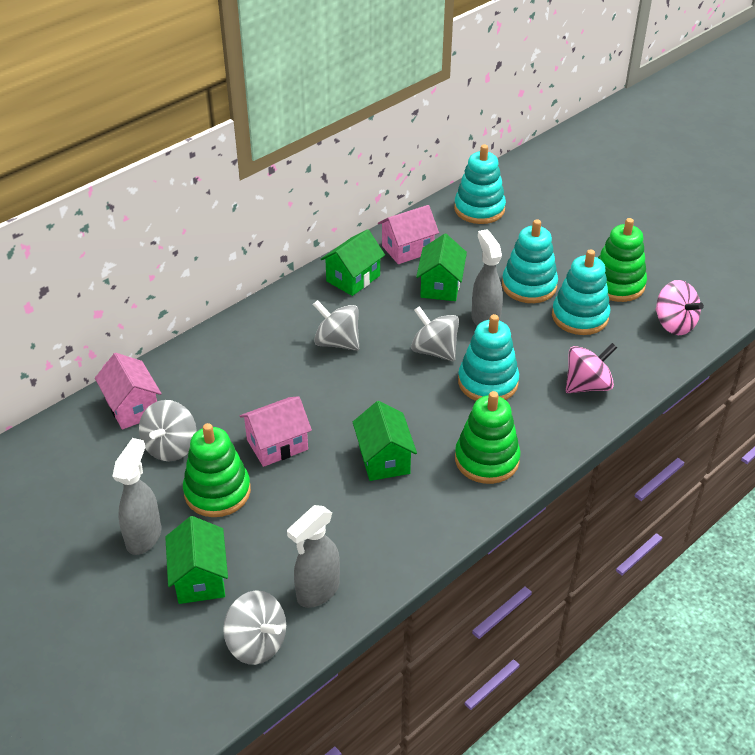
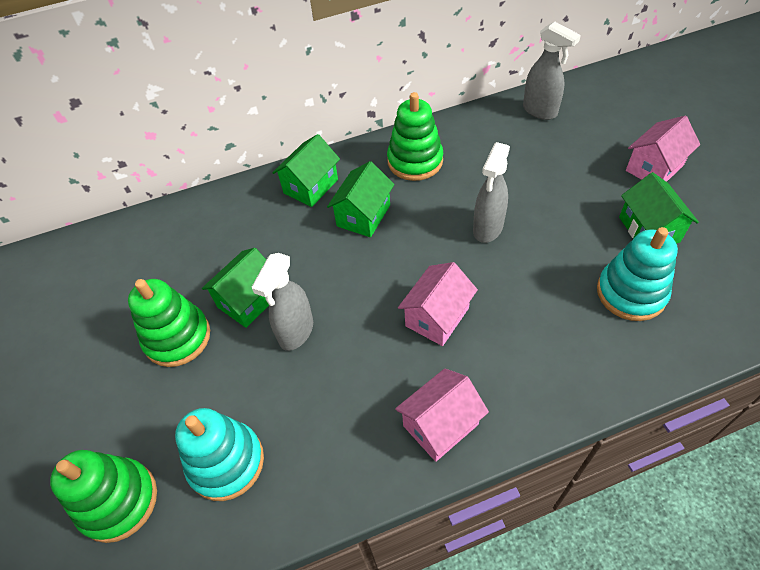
grey spinning top: 4 -> 0
pink spinning top: 2 -> 0
turquoise stacking toy: 4 -> 2

